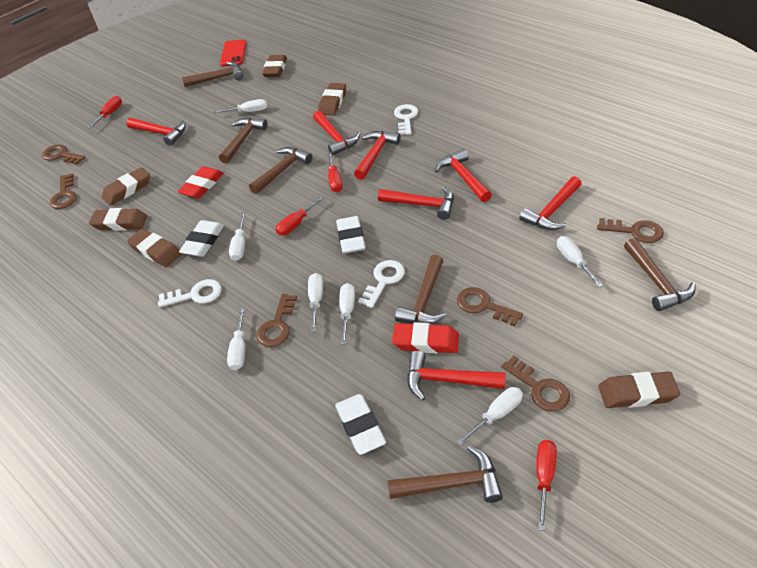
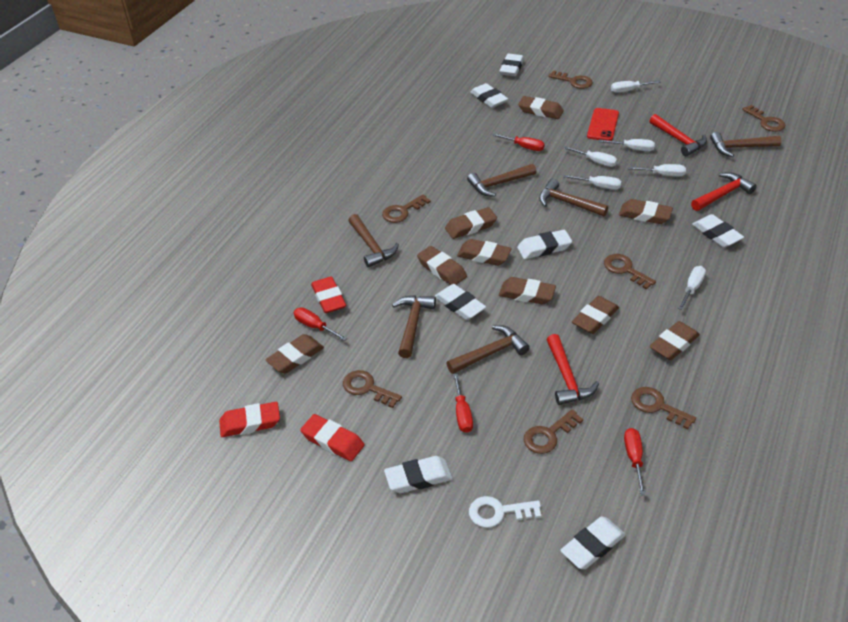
brown eraser: 6 -> 9
brown key: 6 -> 7
red eraser: 2 -> 3
red hammer: 7 -> 3
white eraser: 3 -> 7
white key: 3 -> 1
white screwdriver: 7 -> 6

